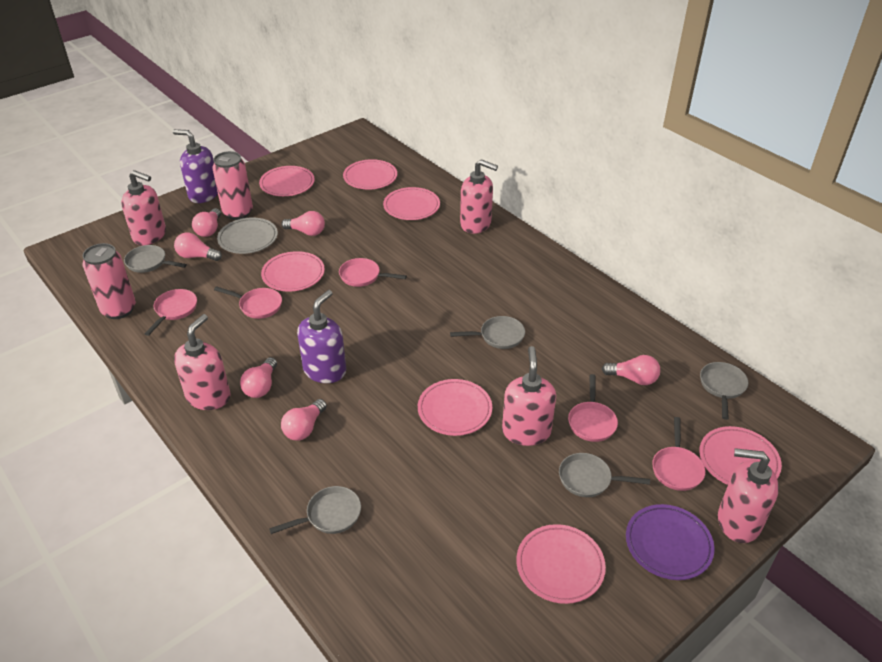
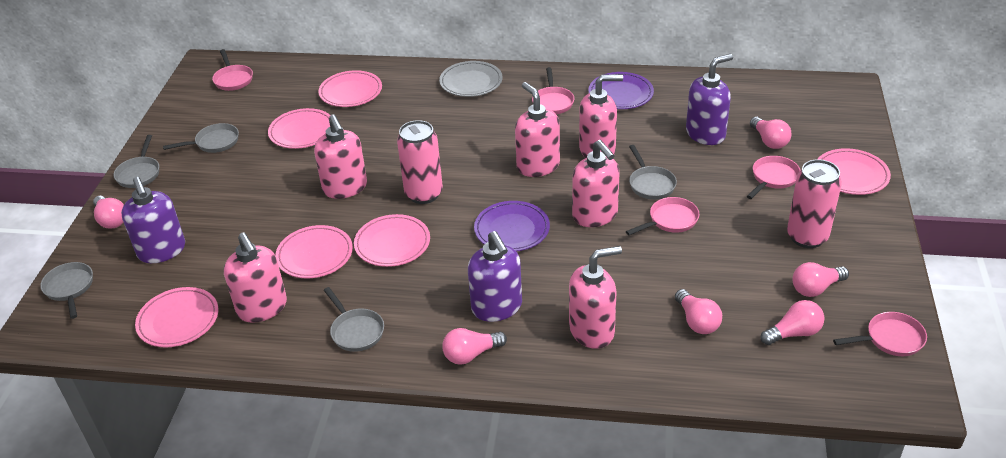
pink plate: 7 -> 6
pink soap dispenser: 5 -> 6
purple plate: 1 -> 2
purple soap dispenser: 2 -> 3

